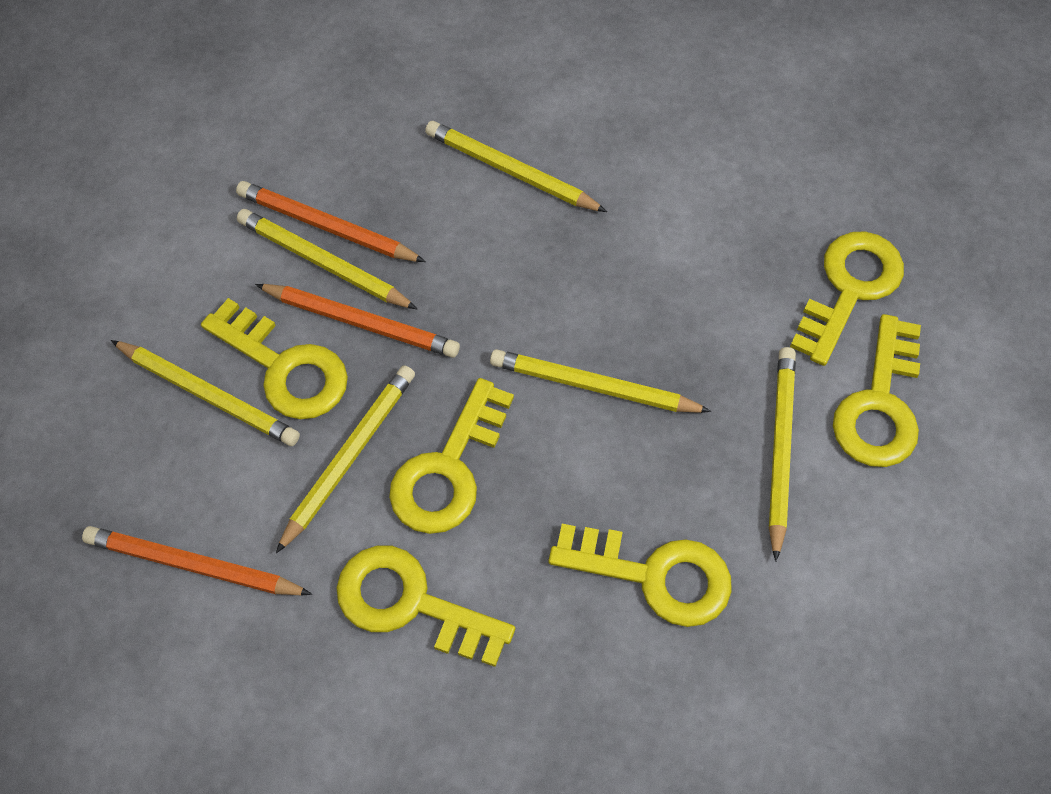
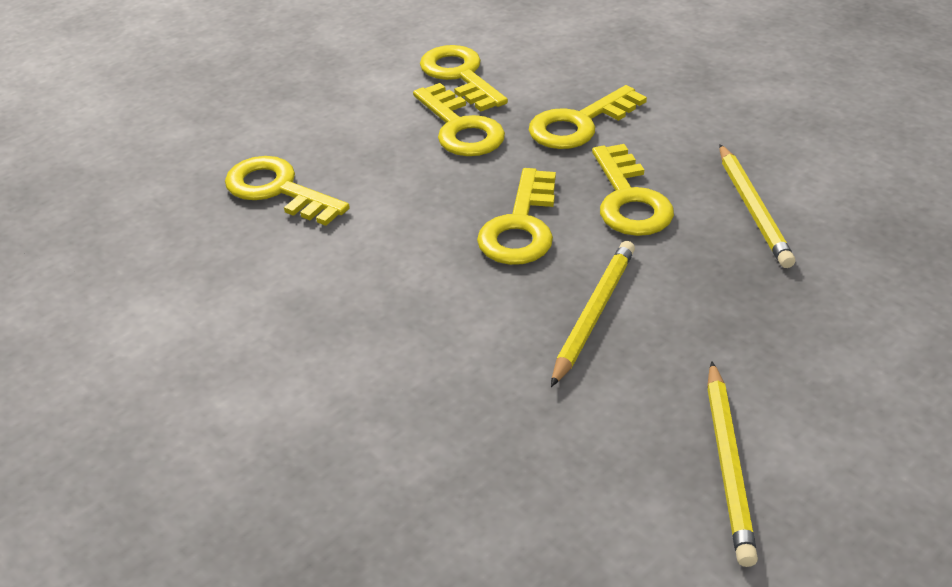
orange pencil: 3 -> 0
yellow pencil: 6 -> 3

